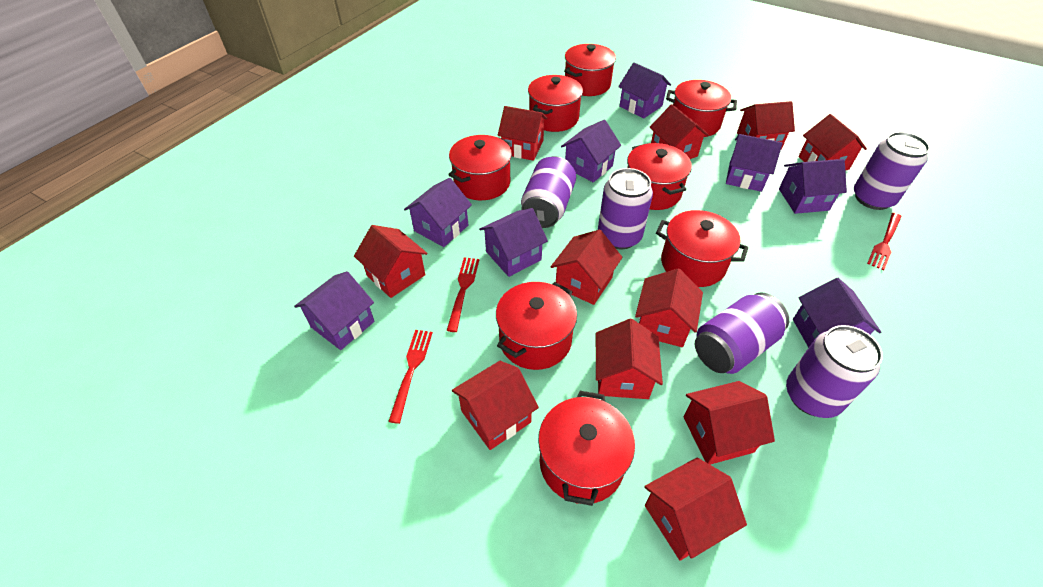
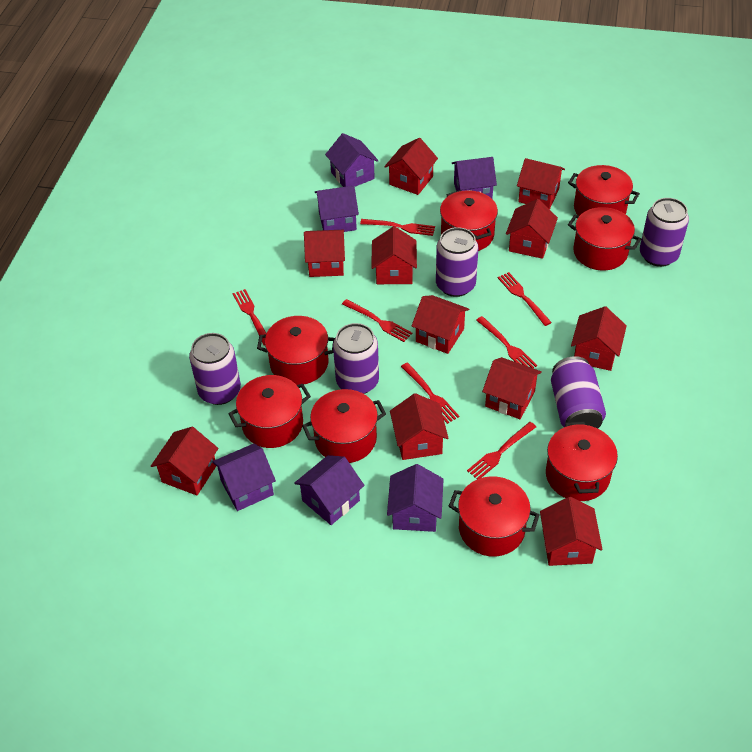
purple house: 8 -> 6
red fork: 3 -> 7

